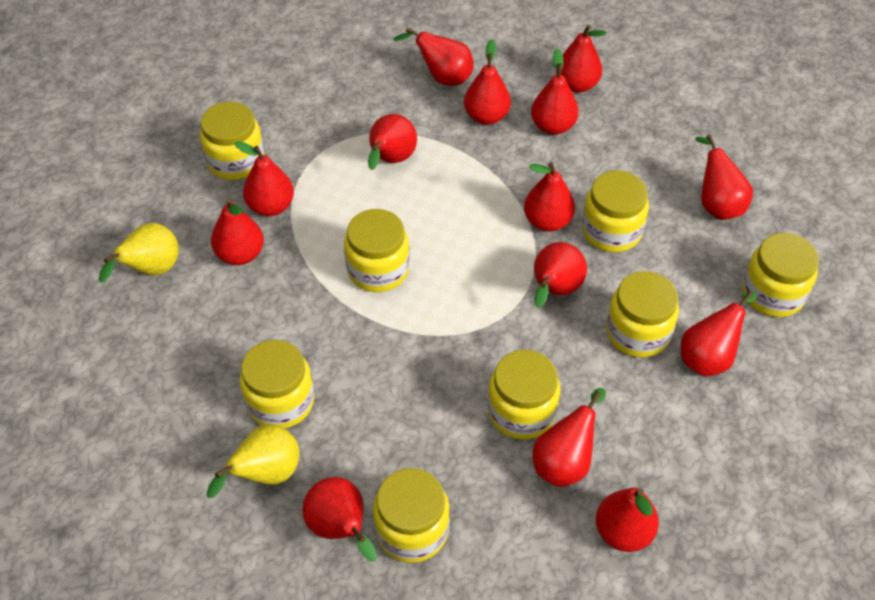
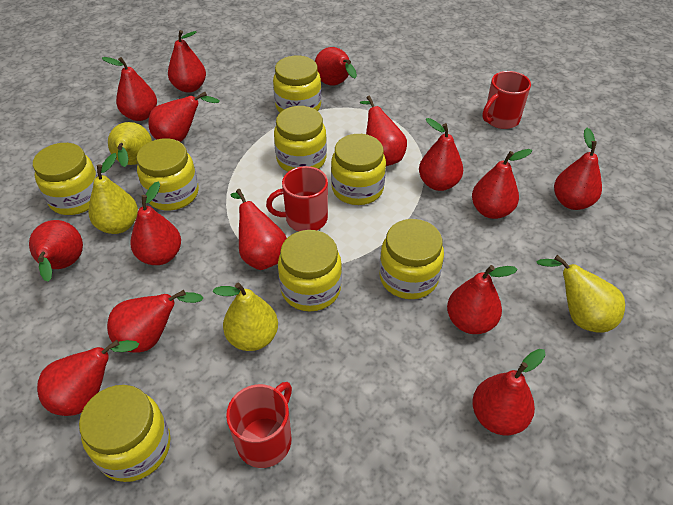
red mug: 0 -> 3
red pear: 14 -> 15
yellow pear: 2 -> 4

